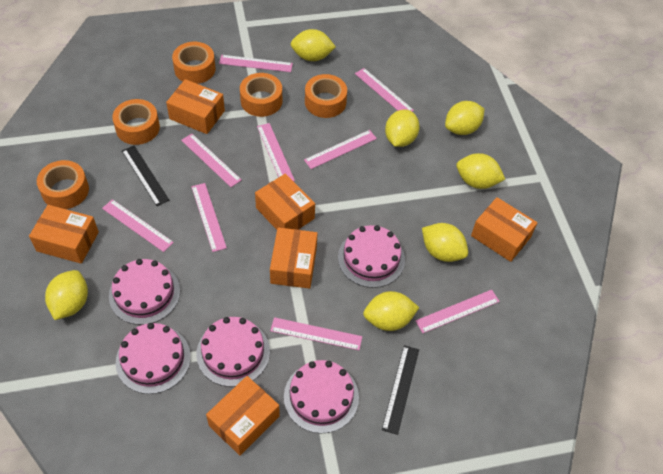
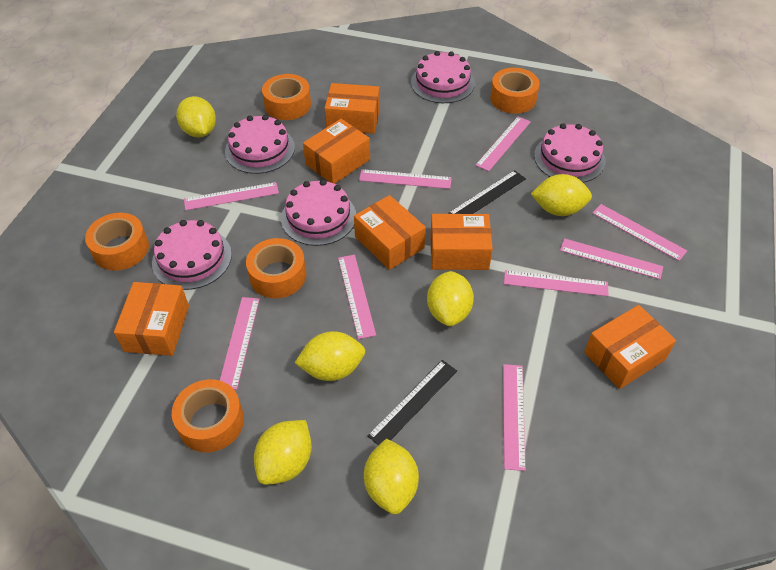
yellow lemon: 7 -> 6

